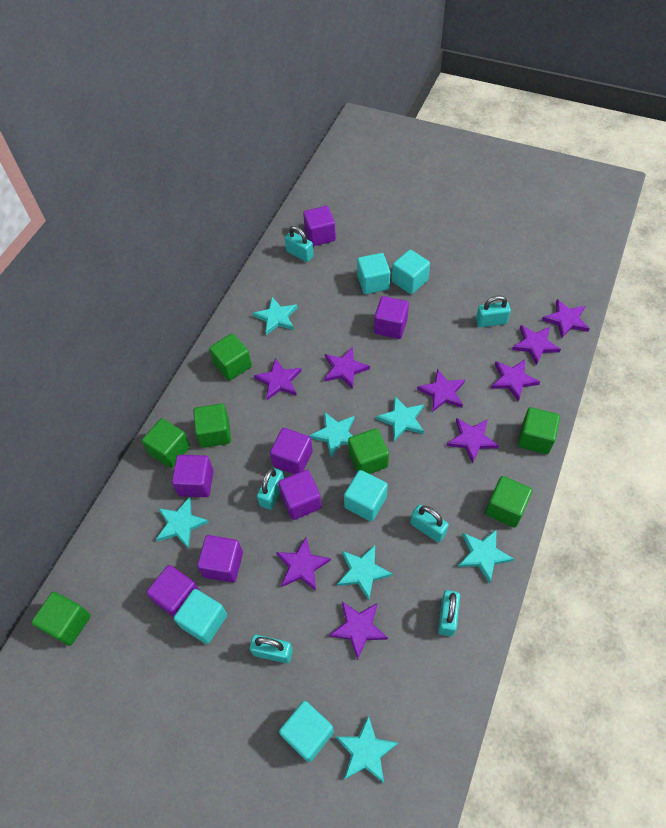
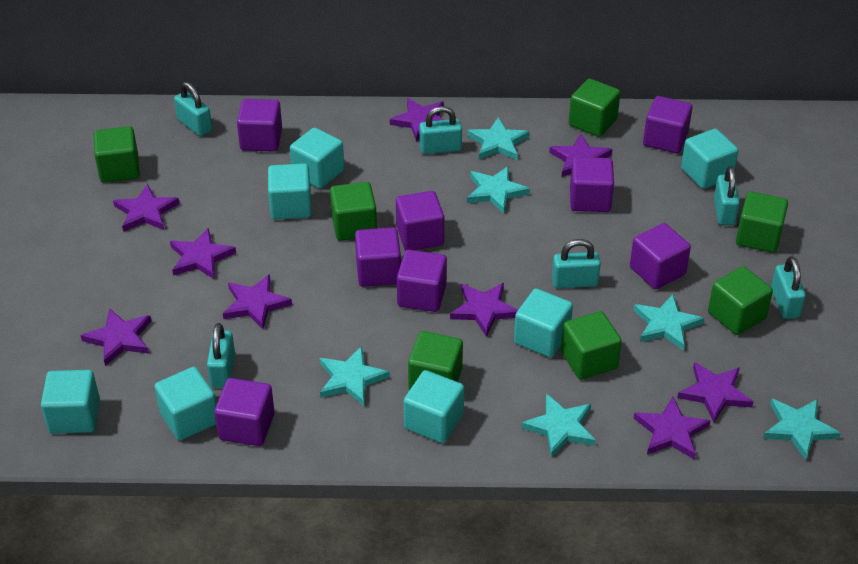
purple cube: 7 -> 8
turquoise cube: 5 -> 7
turquoise star: 7 -> 6

